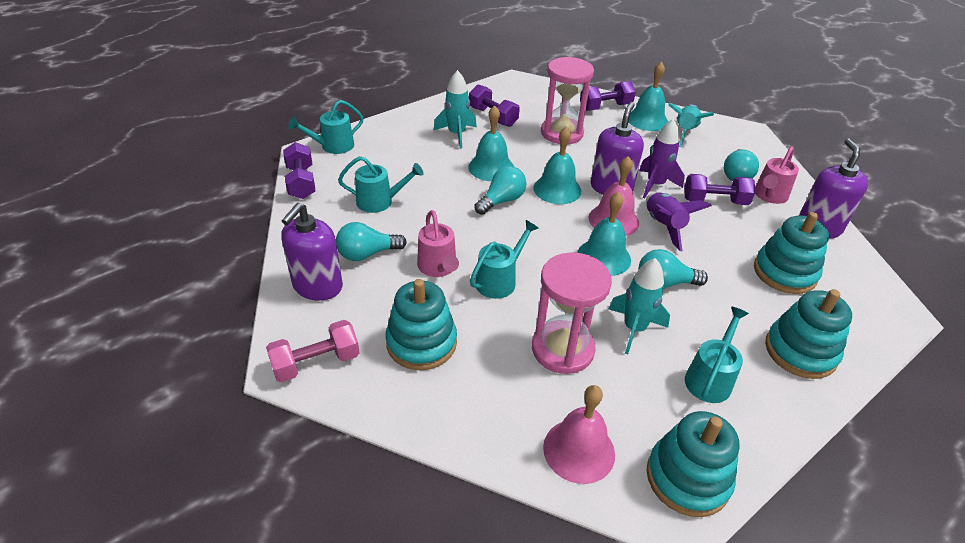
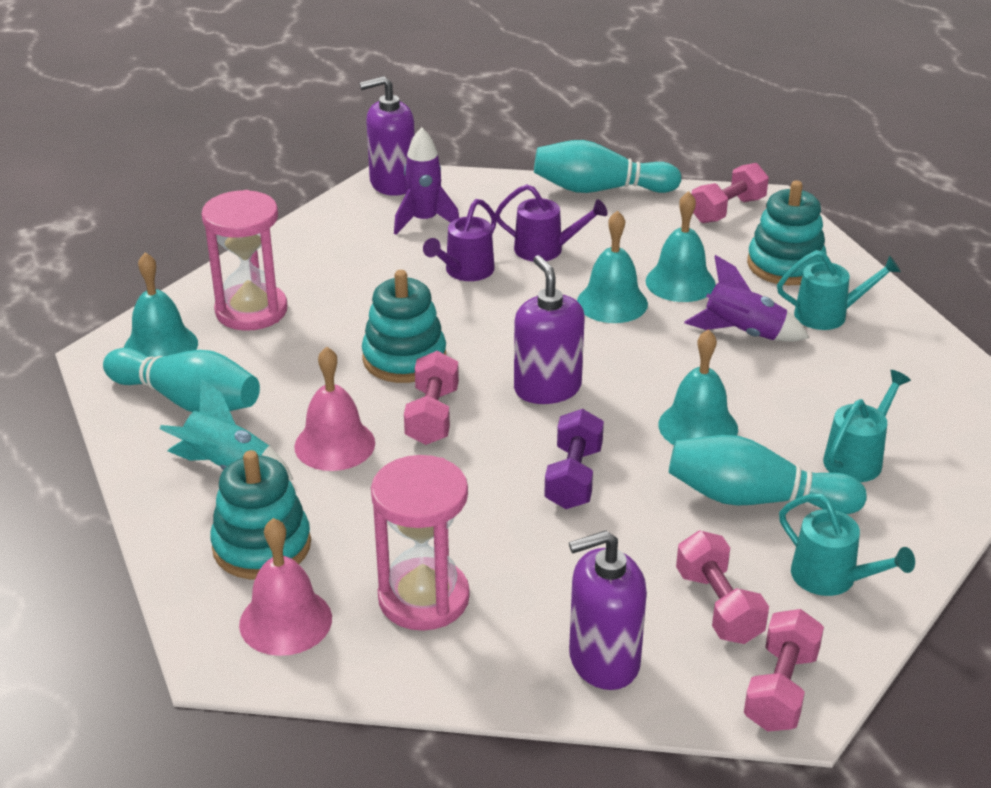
pink dumbbell: 1 -> 4
pink watering can: 2 -> 0
purple dumbbell: 4 -> 1
purple watering can: 0 -> 2
turquoise bowling pin: 0 -> 3
turquoise light bulb: 4 -> 0
turquoise rocket: 3 -> 1
turquoise stacking toy: 4 -> 3
turquoise watering can: 4 -> 3

